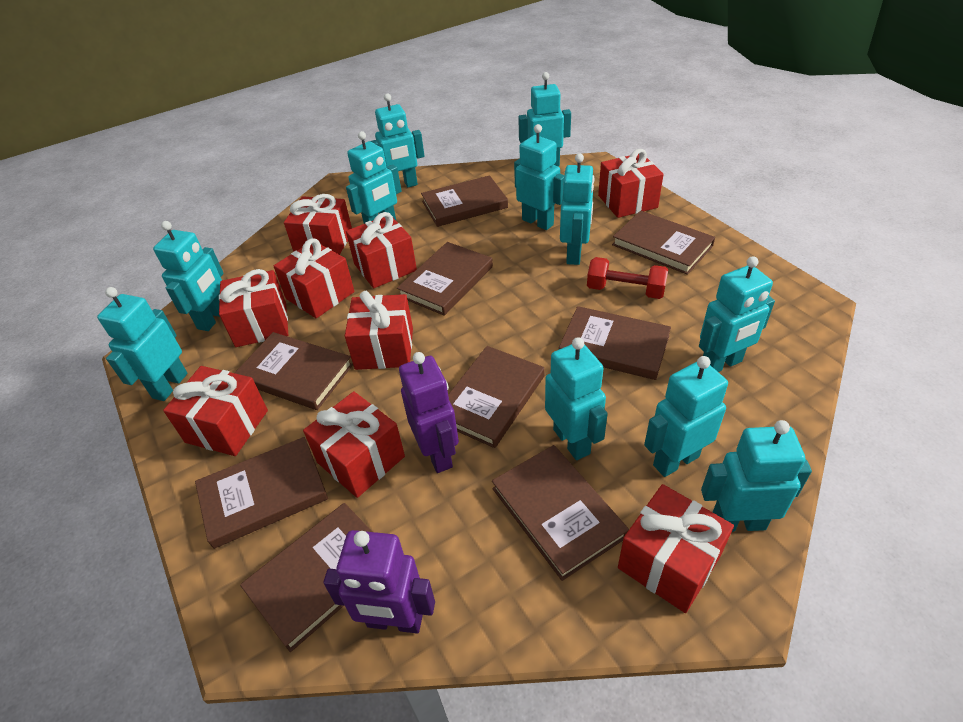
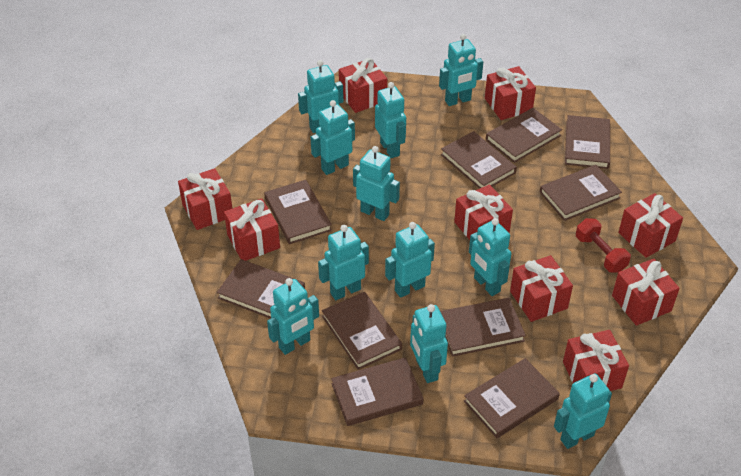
brown book: 9 -> 10
purple robot: 2 -> 0

